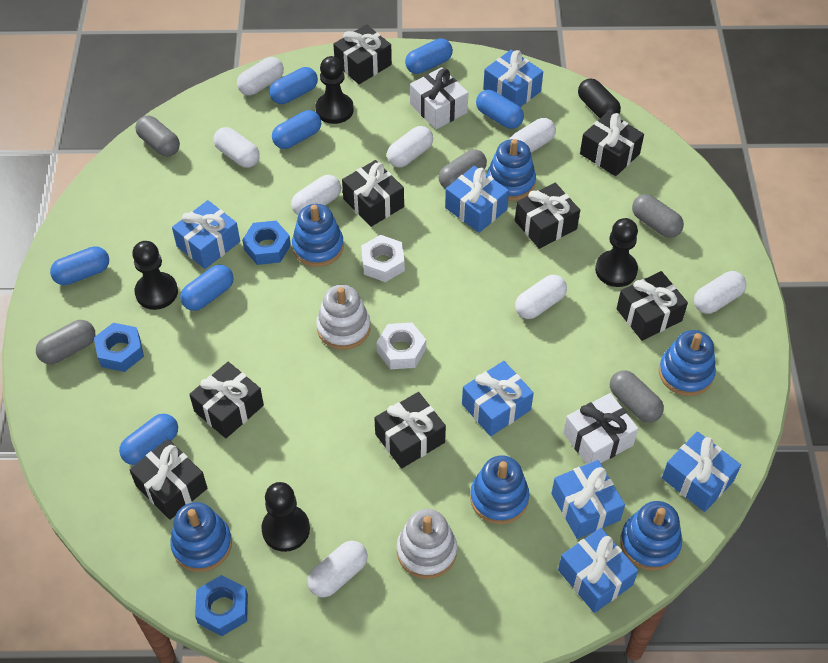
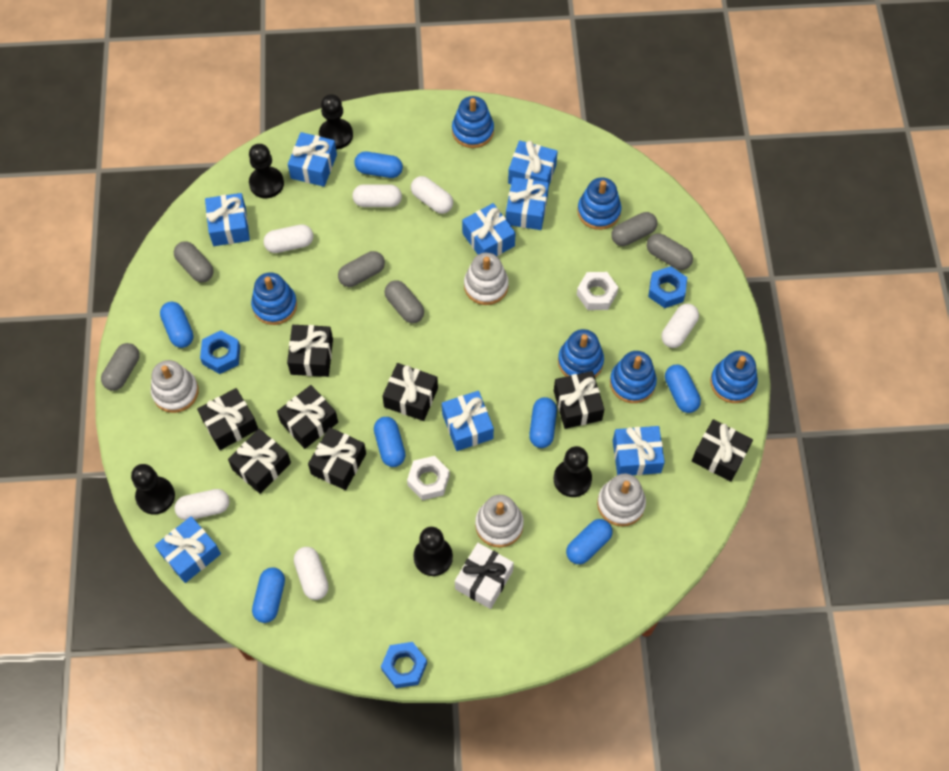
black capsule: 1 -> 0
black pawn: 4 -> 5
blue gift: 7 -> 8
grey capsule: 5 -> 6
white capsule: 8 -> 6
white gift: 2 -> 1
white stacking toy: 2 -> 4

